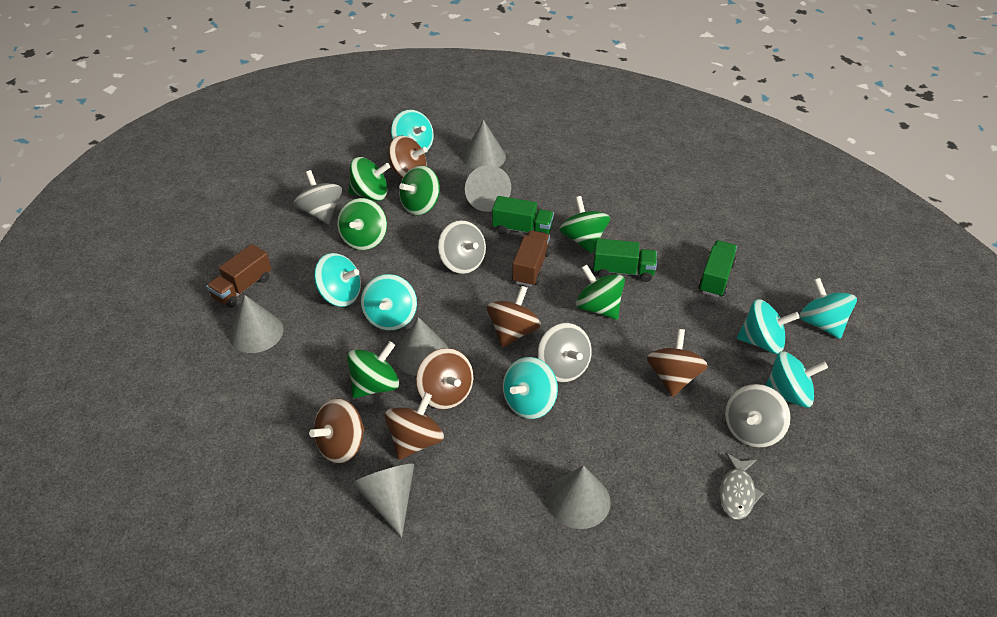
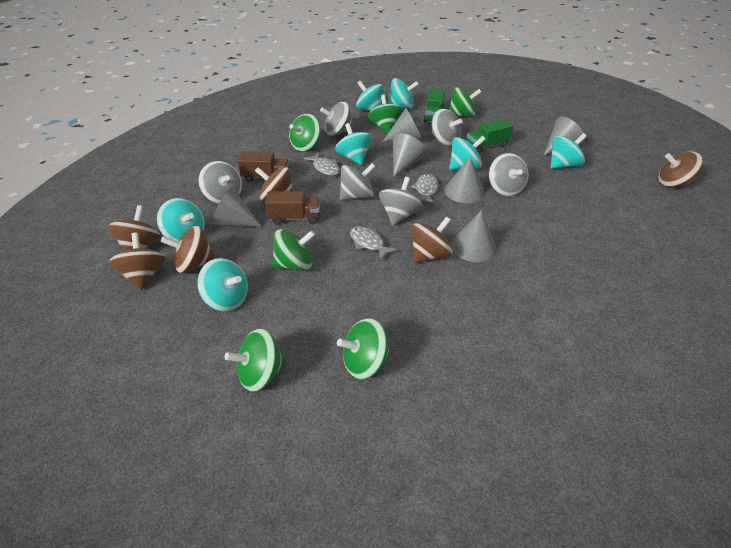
green truck: 3 -> 2
grey fish: 1 -> 3
grey spinning top: 4 -> 6

